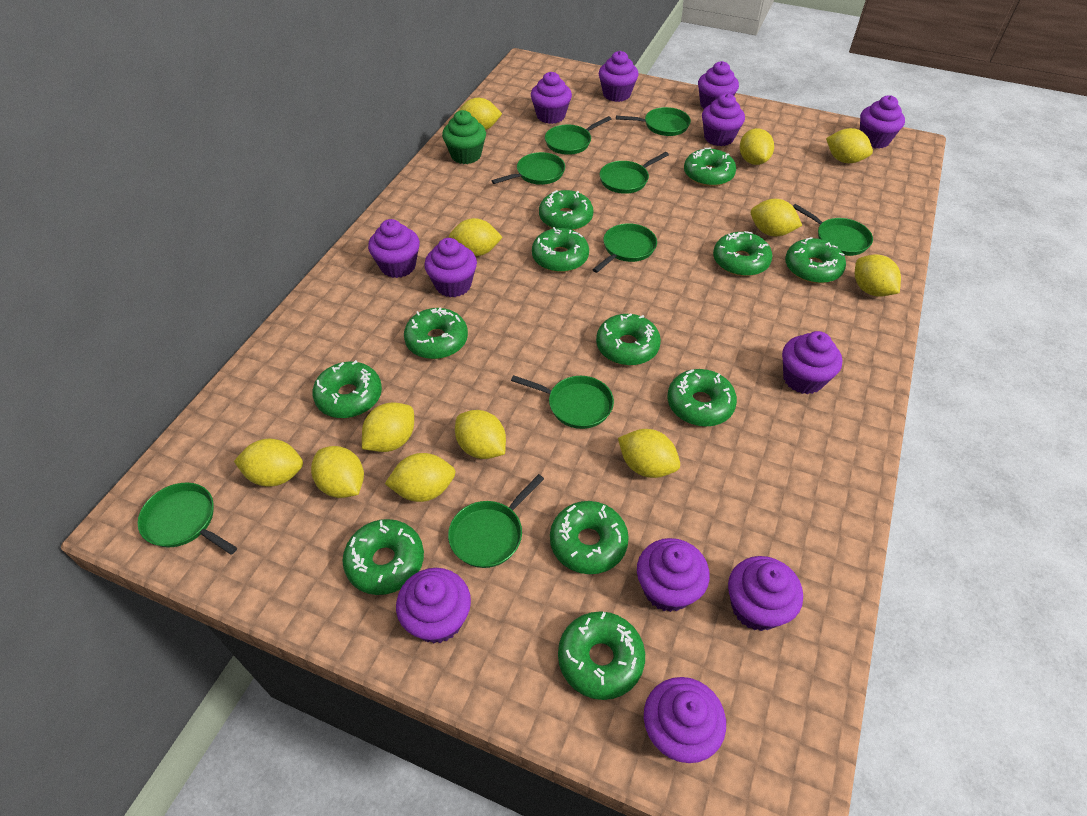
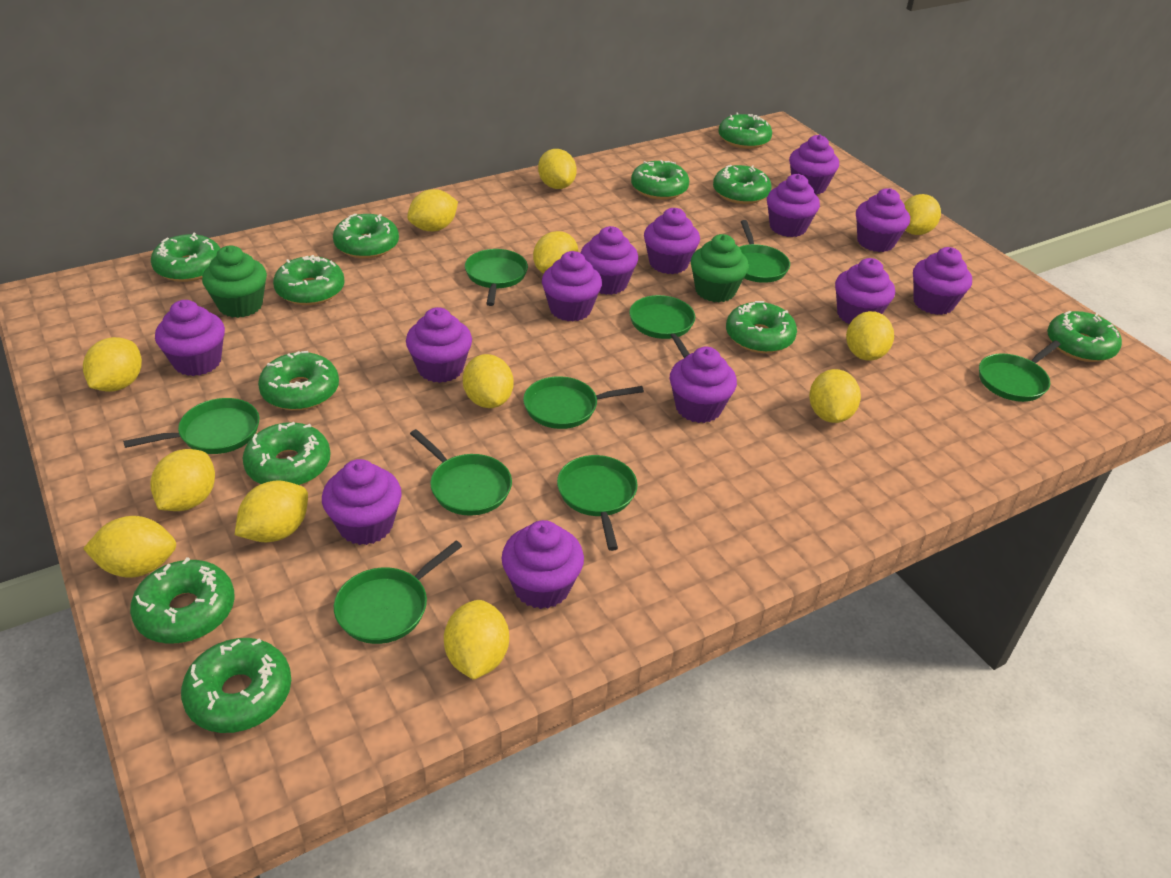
green cupcake: 1 -> 2
purple cupcake: 12 -> 13

